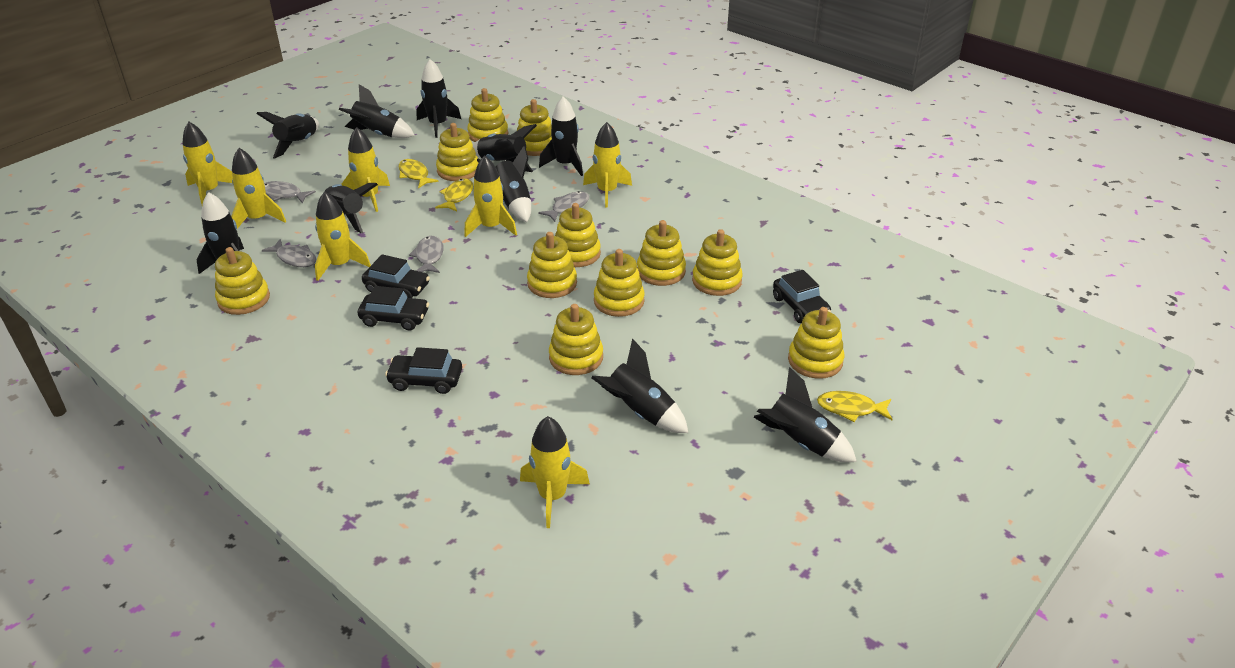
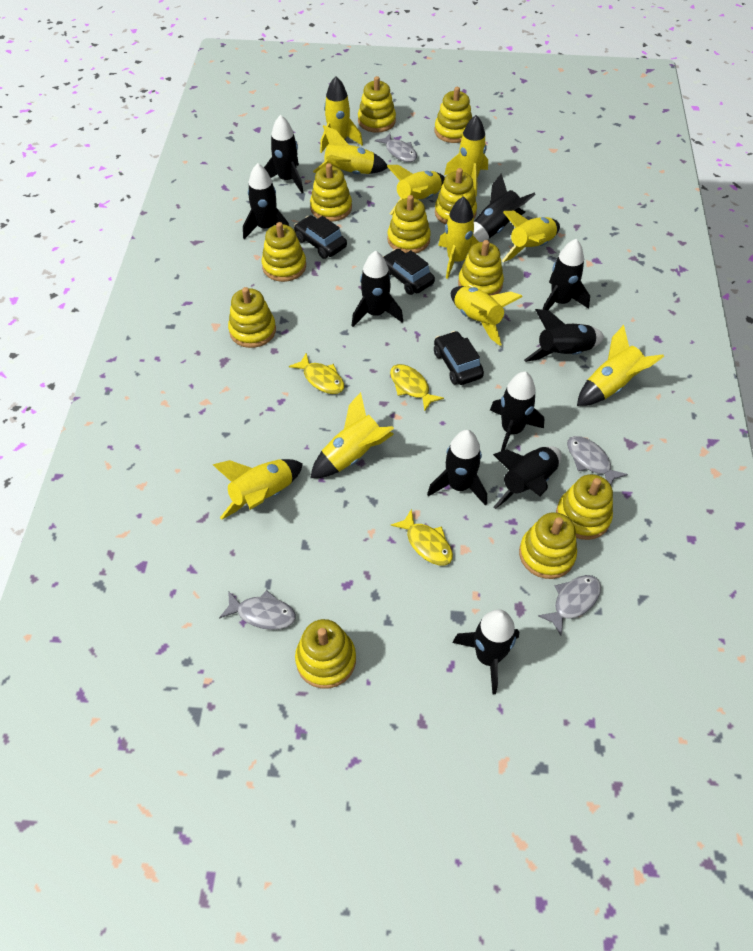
black car: 4 -> 3
yellow rocket: 7 -> 10

